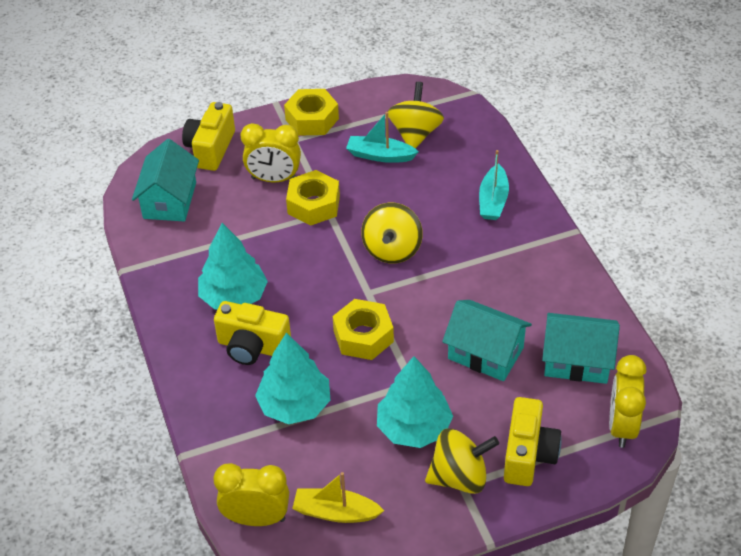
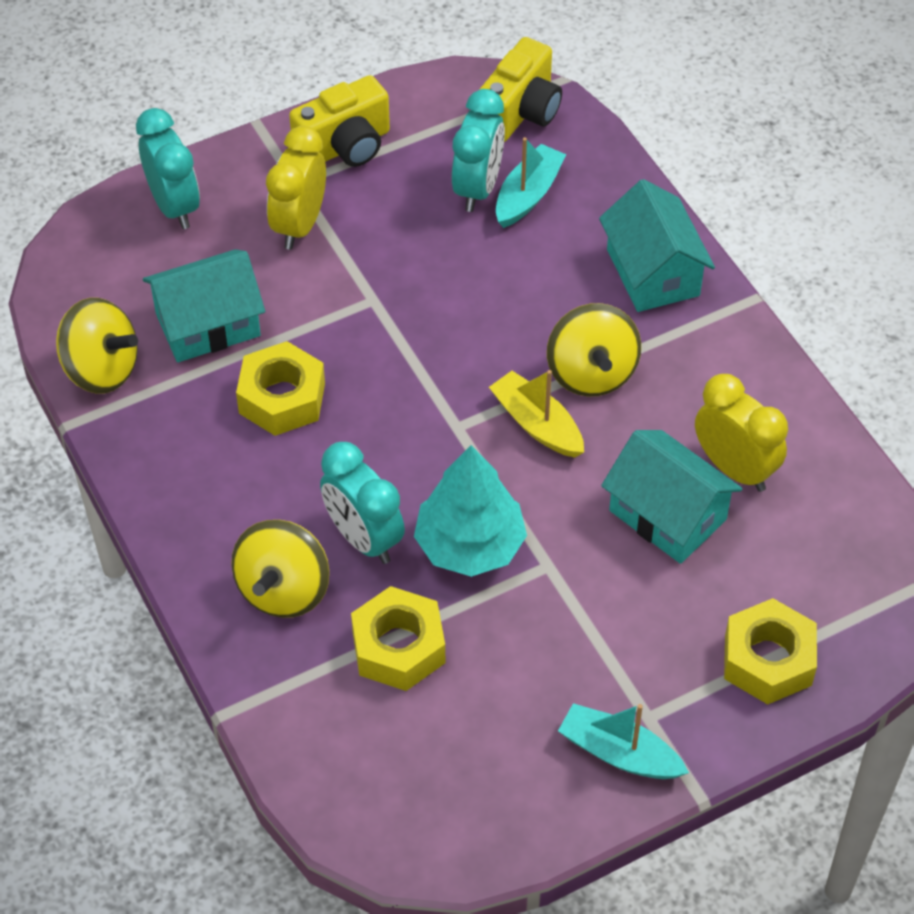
turquoise clock: 0 -> 3
turquoise tree: 3 -> 1
yellow camera: 3 -> 2
yellow clock: 3 -> 2

